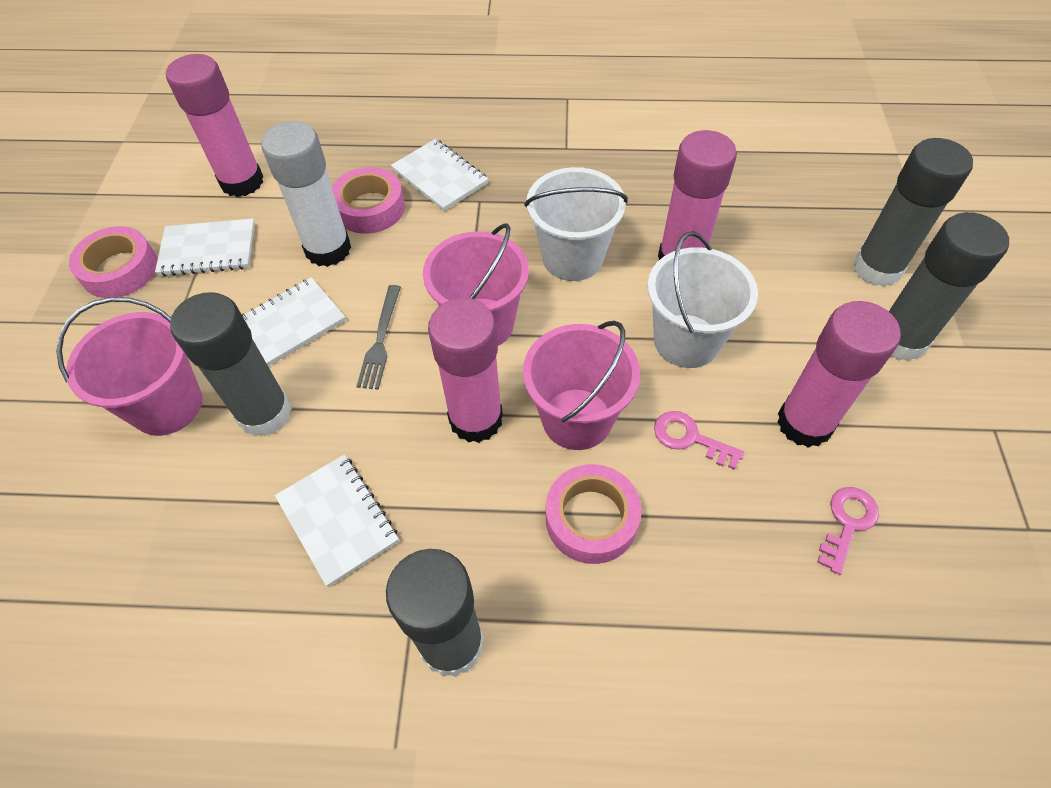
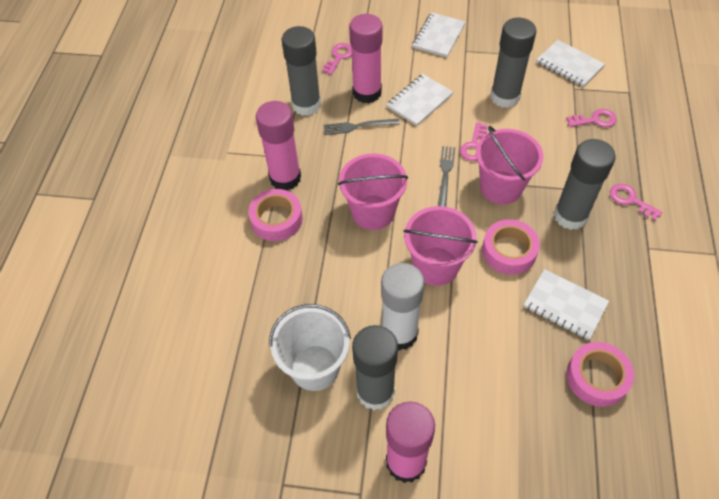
grey fork: 1 -> 2
pink glue stick: 4 -> 3
pink key: 2 -> 4
white bucket: 2 -> 1

